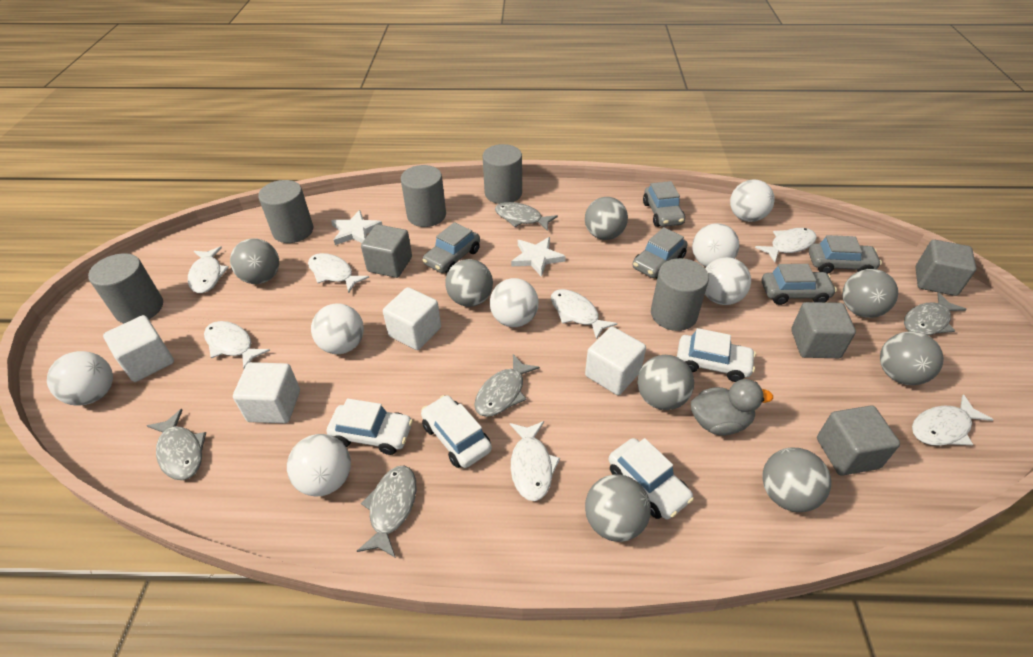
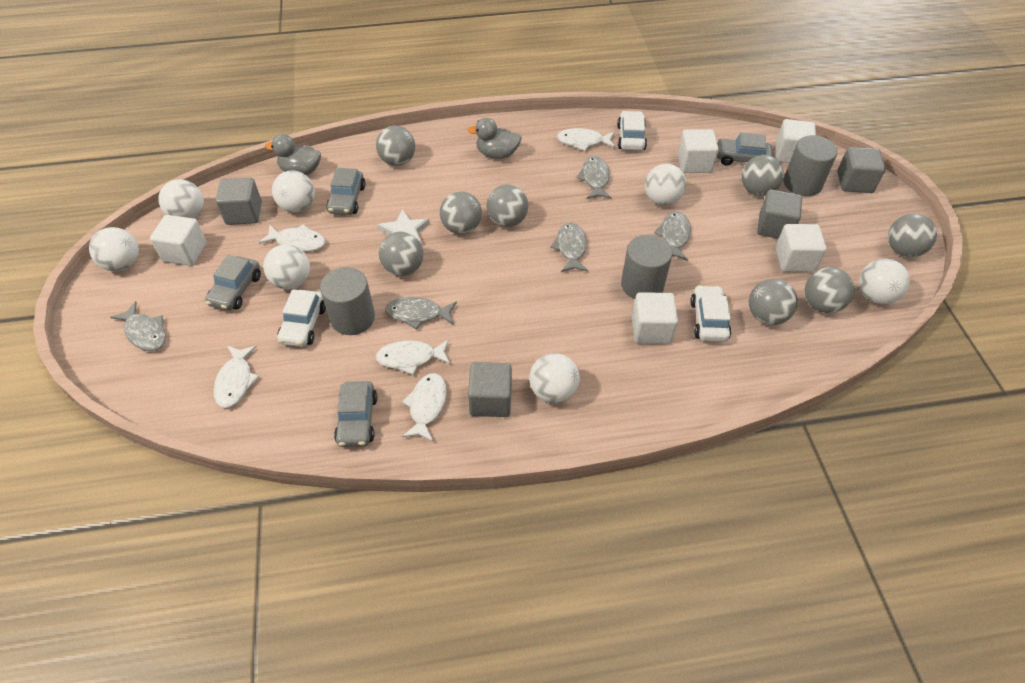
grey car: 5 -> 4
grey cylinder: 5 -> 3
grey duck: 1 -> 2
white car: 4 -> 3
white cube: 4 -> 5
white fish: 7 -> 5
white star: 2 -> 1

